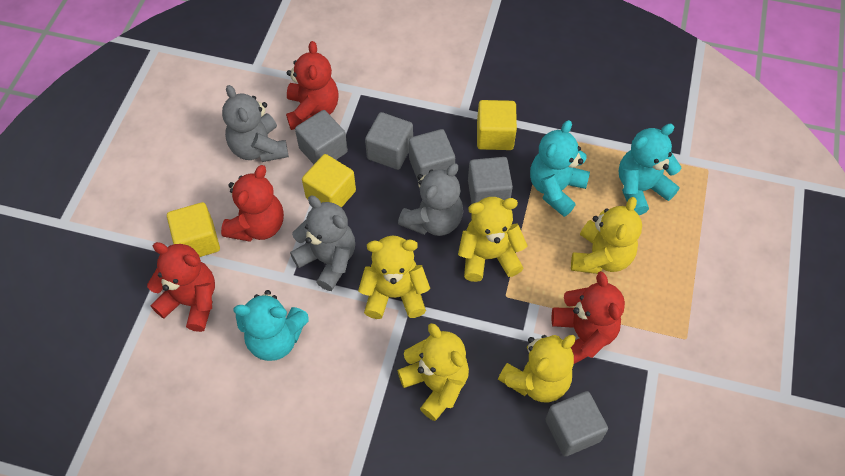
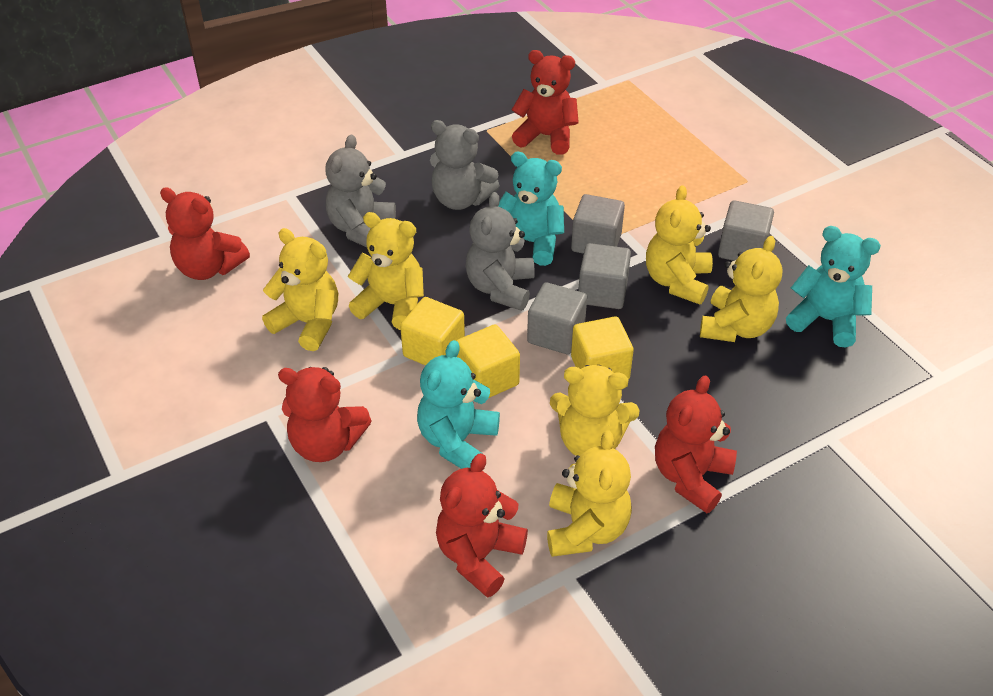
grey cube: 5 -> 4
red teddy bear: 4 -> 5
yellow teddy bear: 5 -> 6

